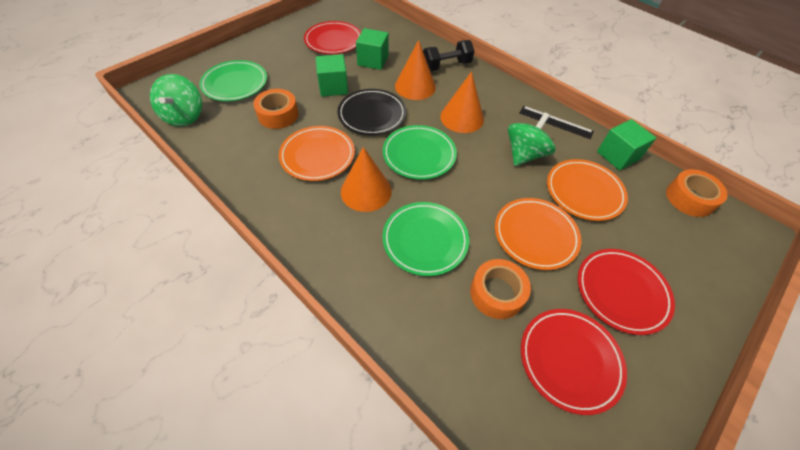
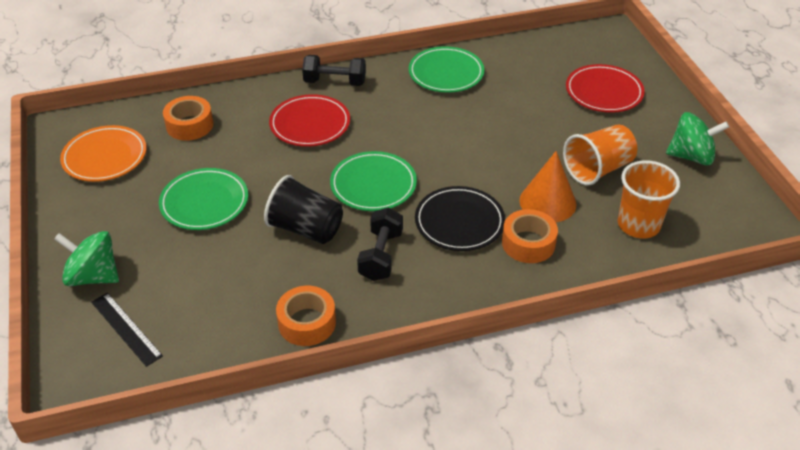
black cup: 0 -> 1
black dumbbell: 1 -> 2
green cube: 3 -> 0
orange cone: 3 -> 1
orange cup: 0 -> 2
orange plate: 3 -> 1
red plate: 3 -> 2

